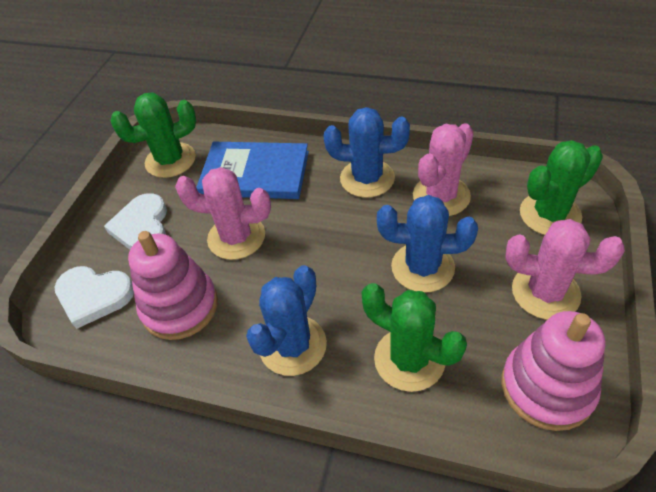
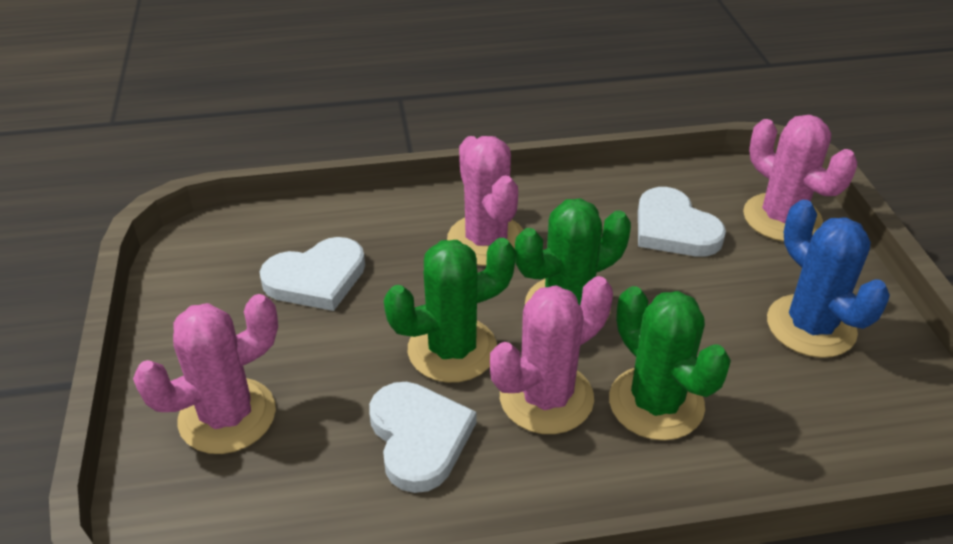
blue book: 1 -> 0
blue cactus: 3 -> 1
pink cactus: 3 -> 4
pink stacking toy: 2 -> 0
white heart: 2 -> 3

